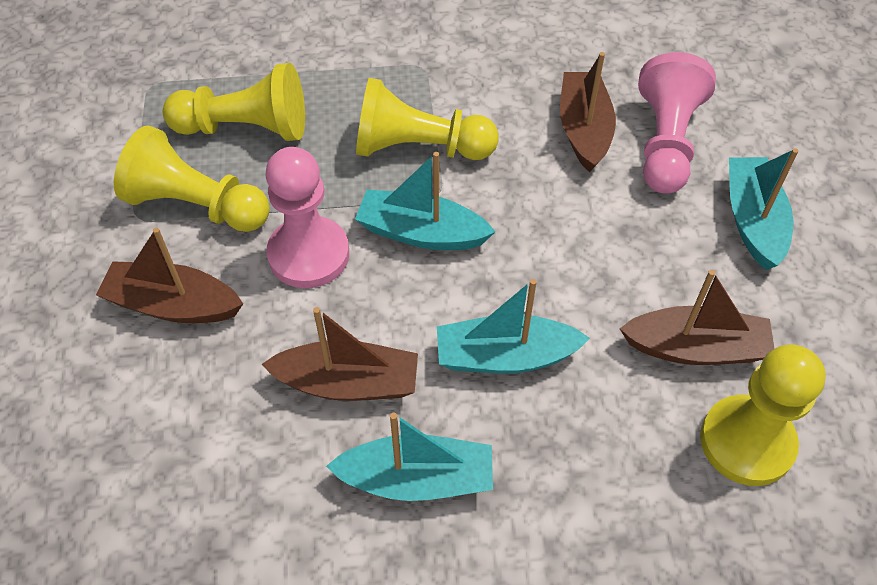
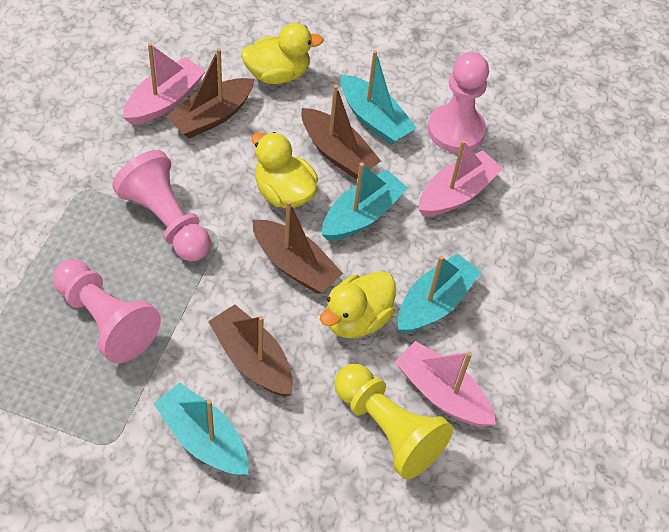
pink boat: 0 -> 3
pink pawn: 2 -> 3
yellow duck: 0 -> 3
yellow pawn: 4 -> 1

